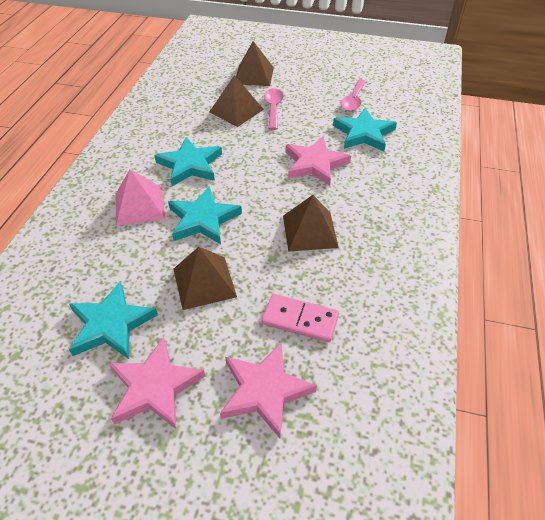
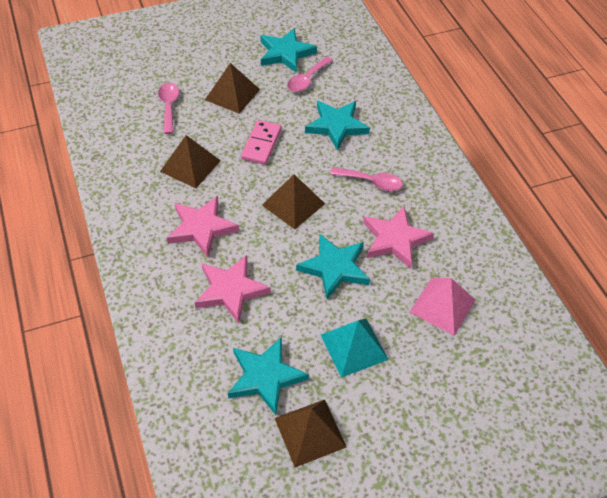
pink spoon: 2 -> 3
turquoise pyramid: 0 -> 1

